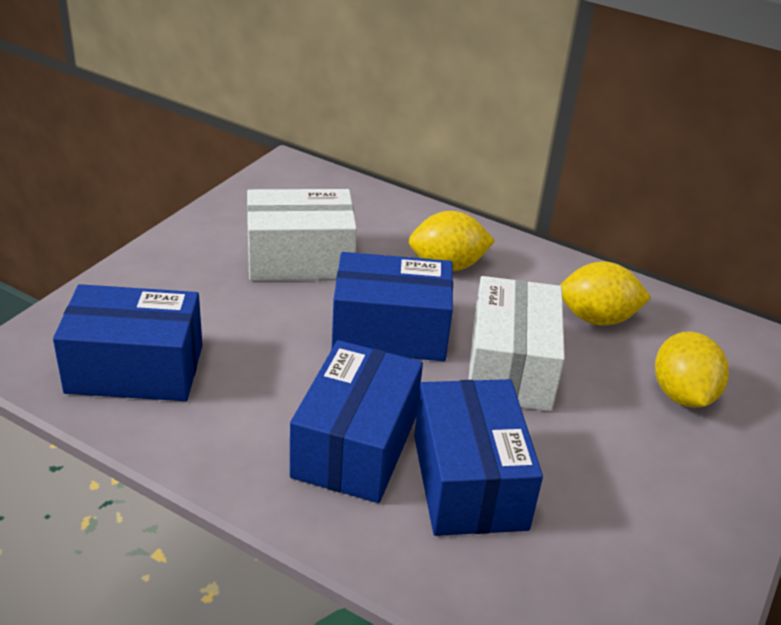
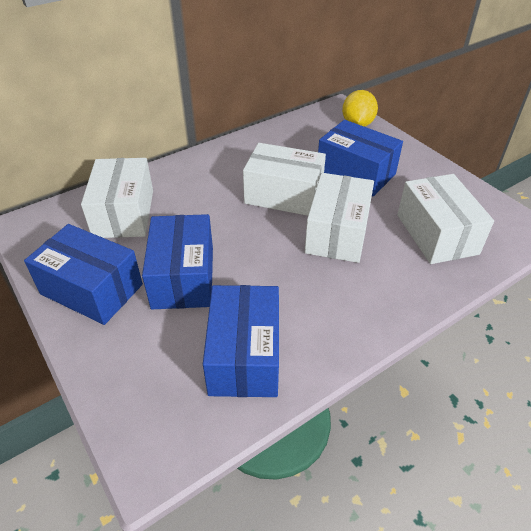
white box: 2 -> 4
yellow lemon: 3 -> 1

